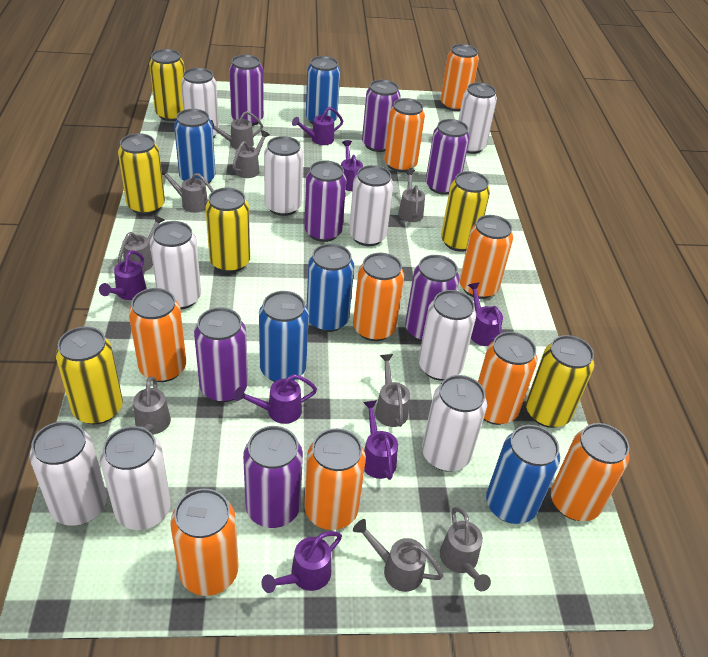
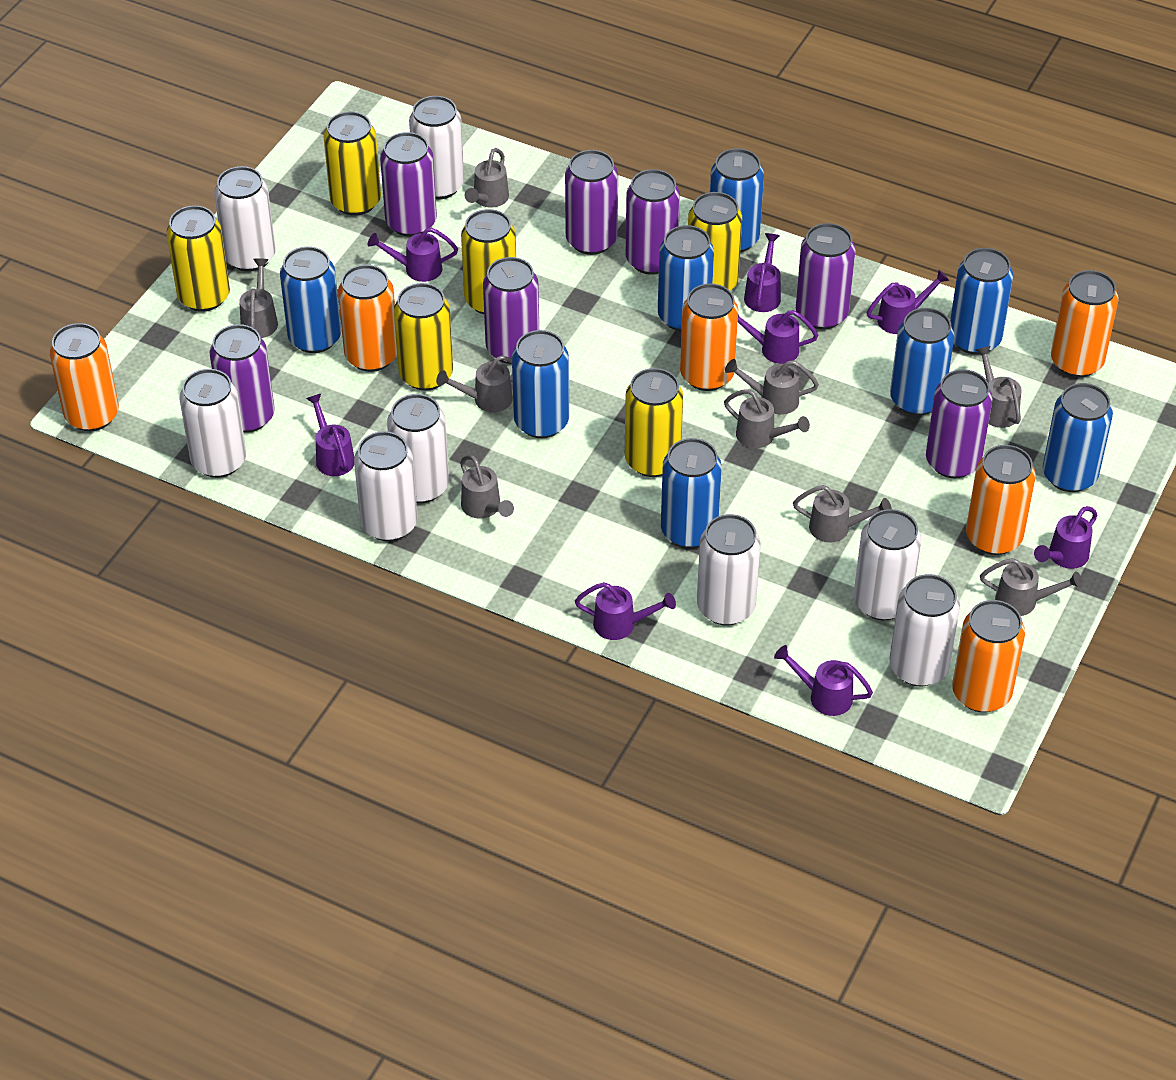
blue can: 5 -> 8
orange can: 9 -> 6
purple watering can: 7 -> 8
white can: 9 -> 8

